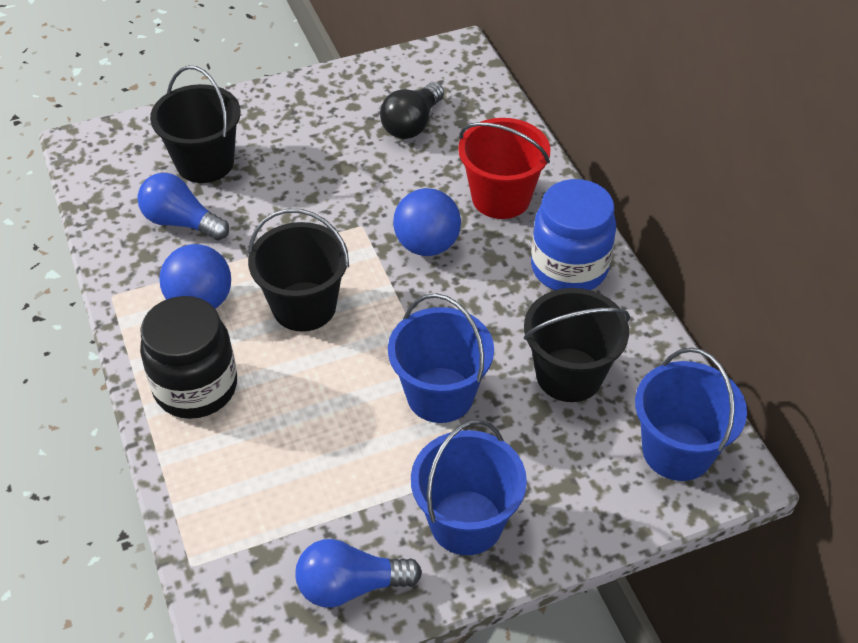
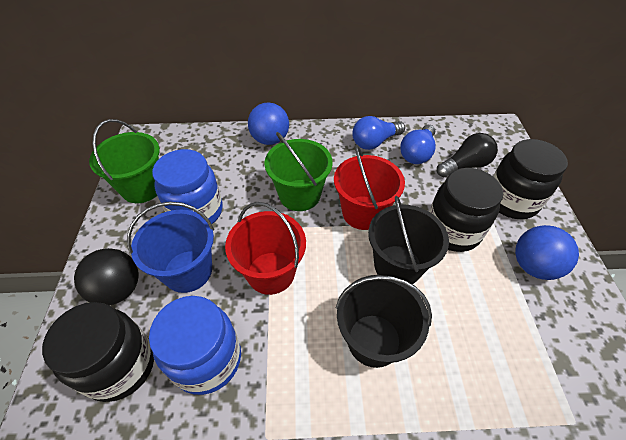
black ball: 0 -> 1
black bucket: 3 -> 2
black jar: 1 -> 3
blue bucket: 3 -> 1
blue jar: 1 -> 2
green bucket: 0 -> 2
red bucket: 1 -> 2

